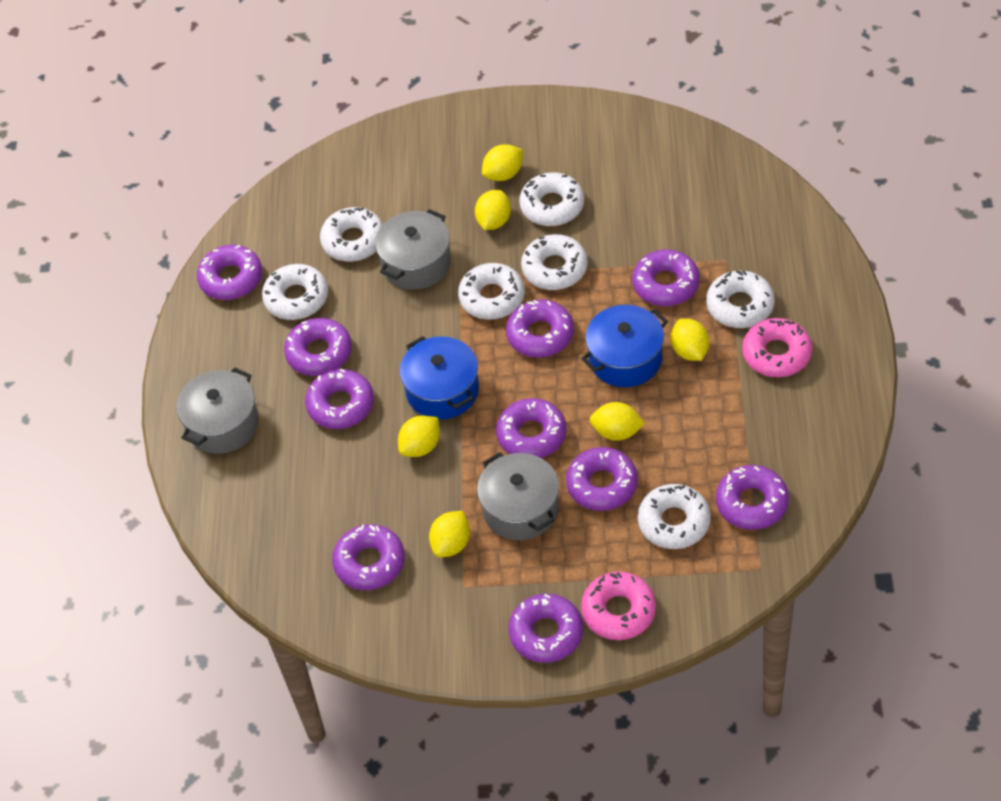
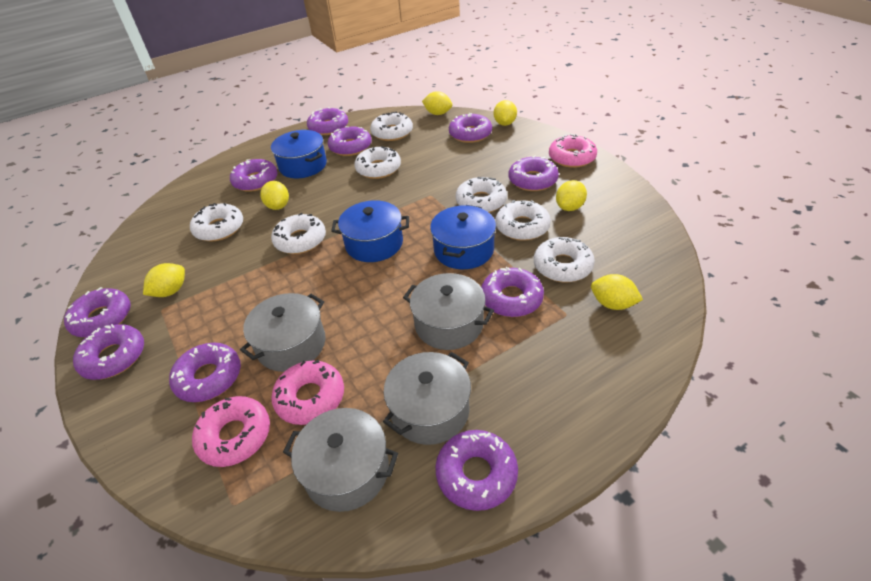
blue pot: 2 -> 3
grey pot: 3 -> 4
pink donut: 2 -> 3

